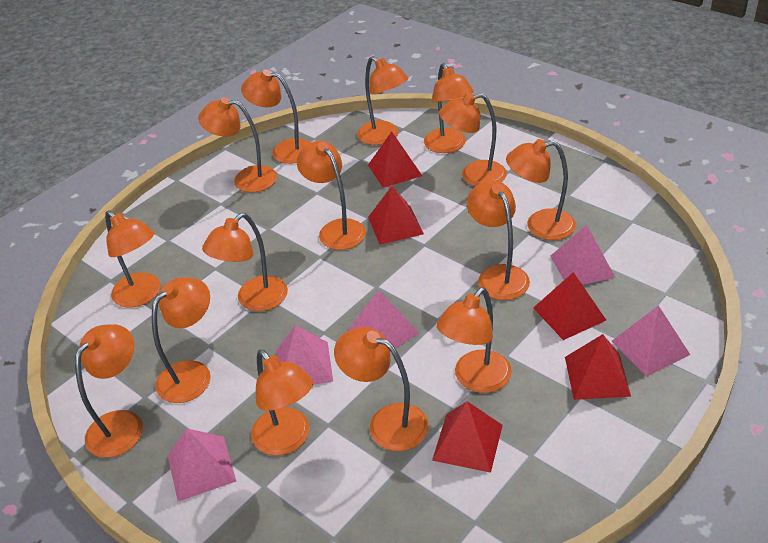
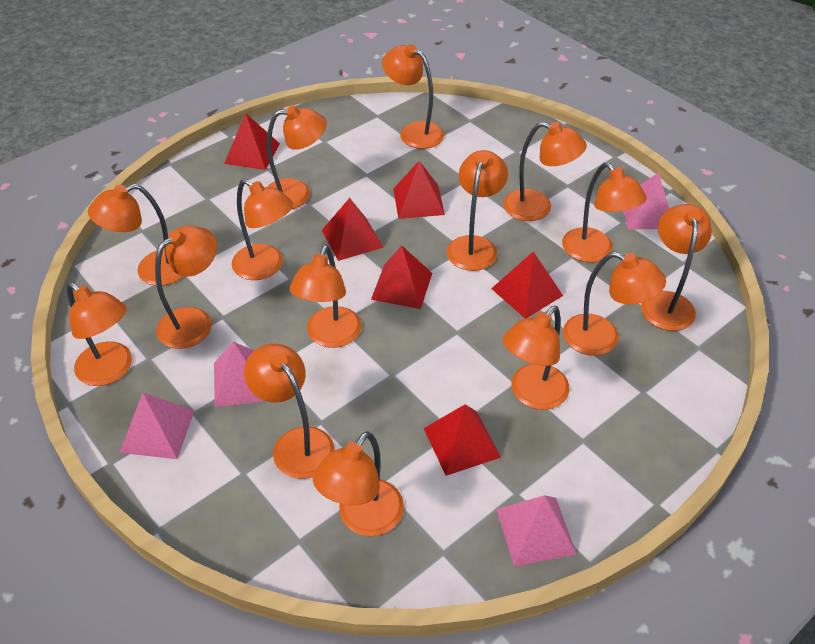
pink pyramid: 5 -> 4
red pyramid: 5 -> 6

